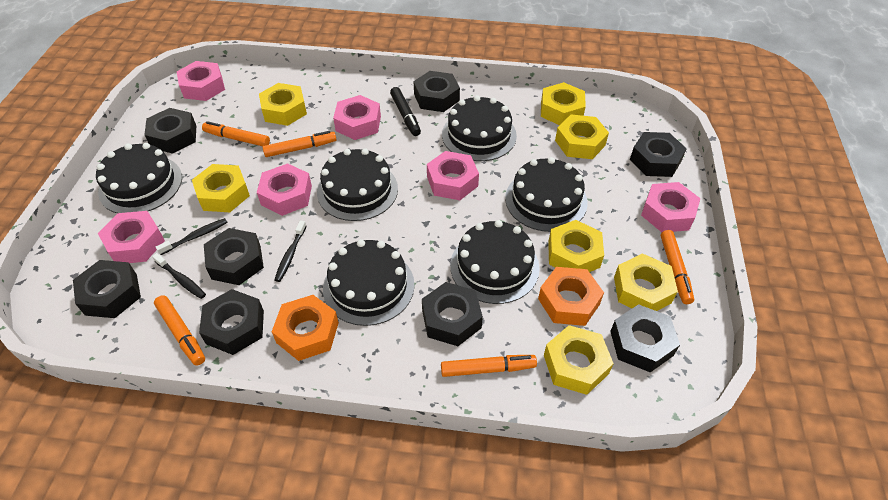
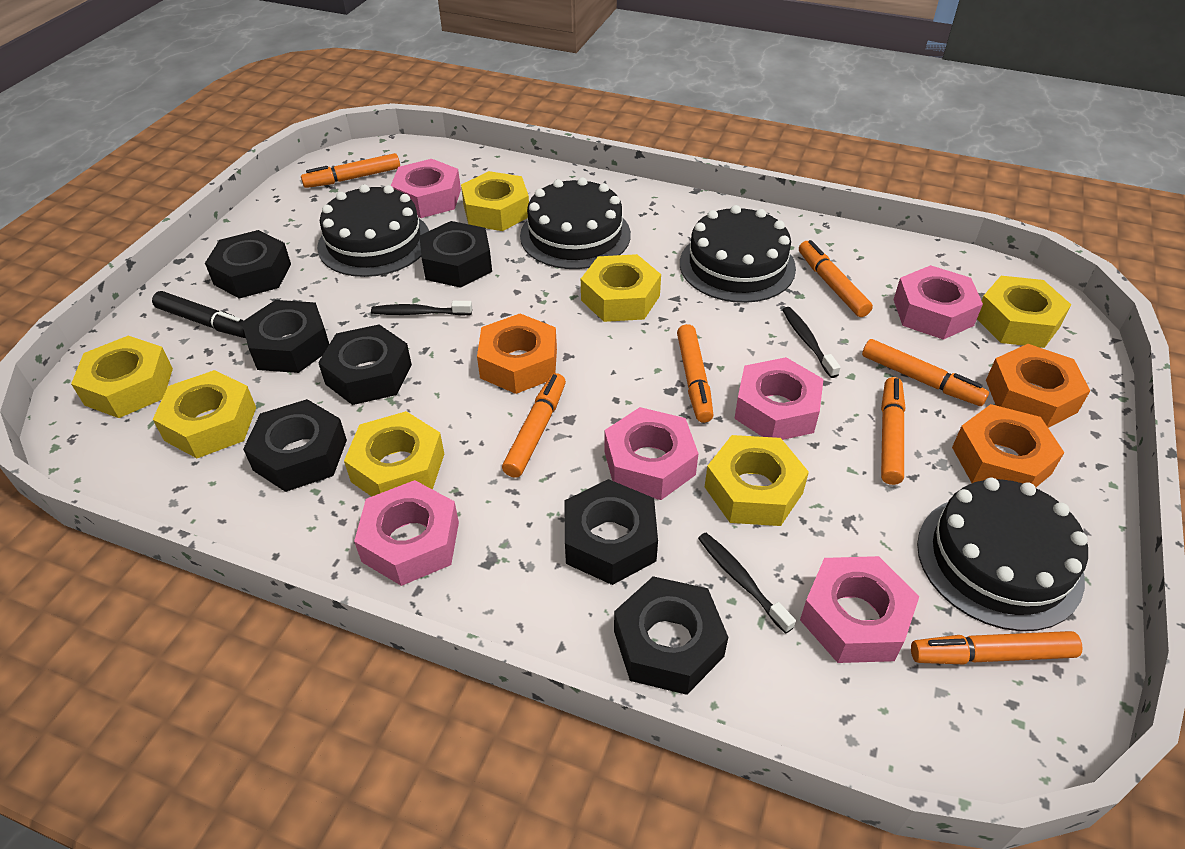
black cake: 6 -> 4
black nut: 8 -> 7
orange marker: 5 -> 7
orange nut: 2 -> 3

